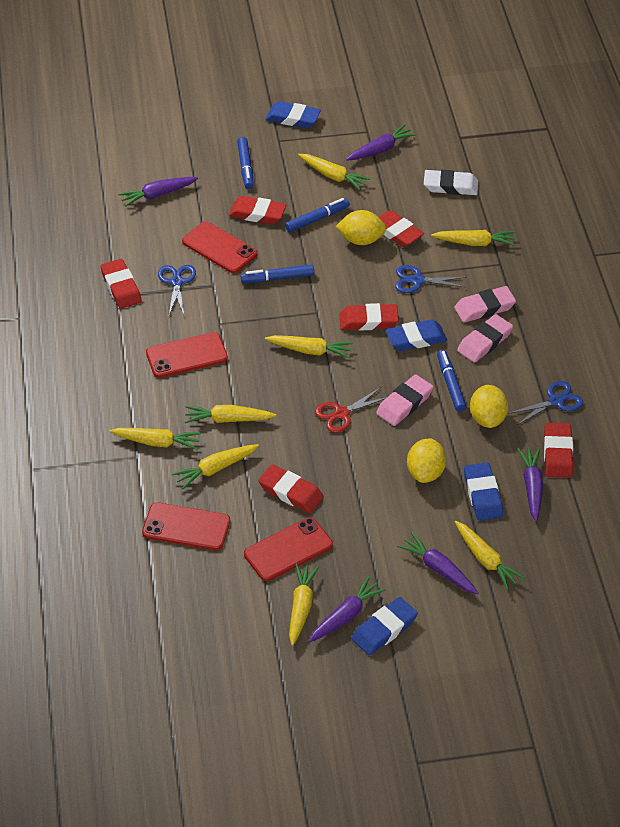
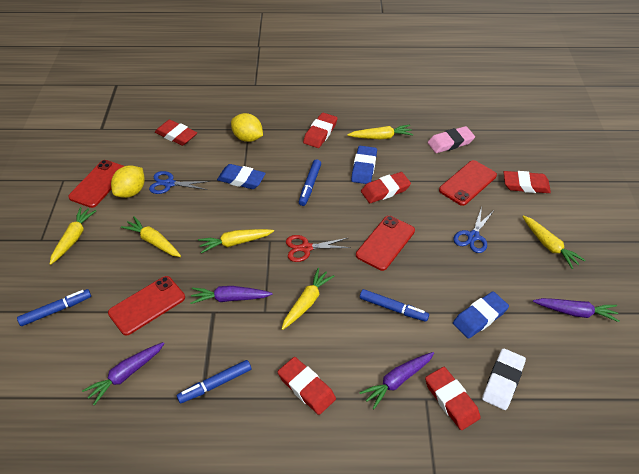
blue eraser: 4 -> 3
blue scissors: 3 -> 2
pink eraser: 3 -> 1
purple carrot: 5 -> 4
yellow carrot: 8 -> 6
yellow lemon: 3 -> 2

